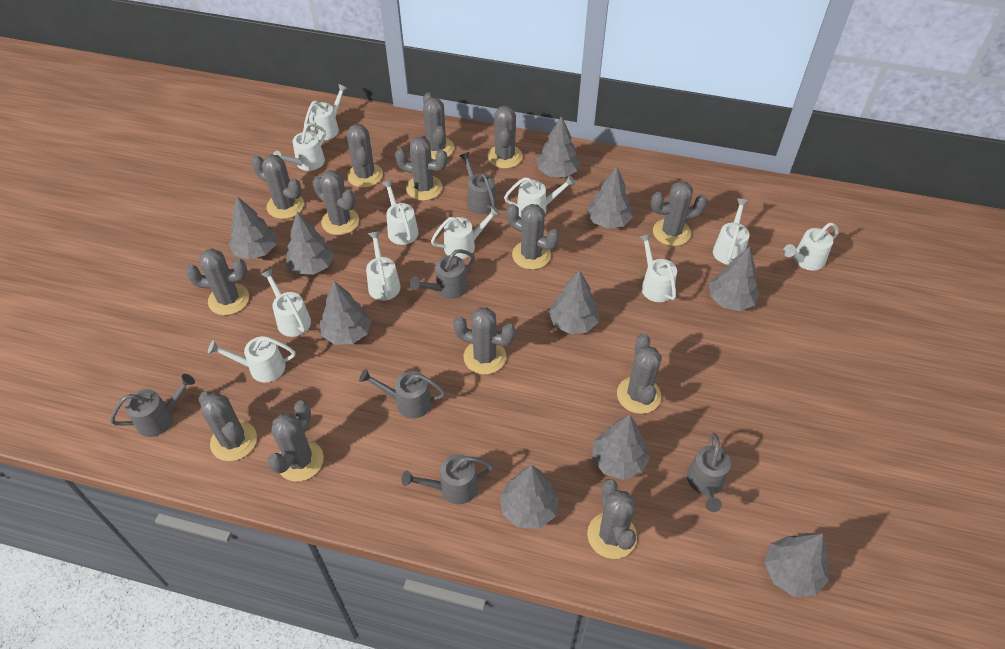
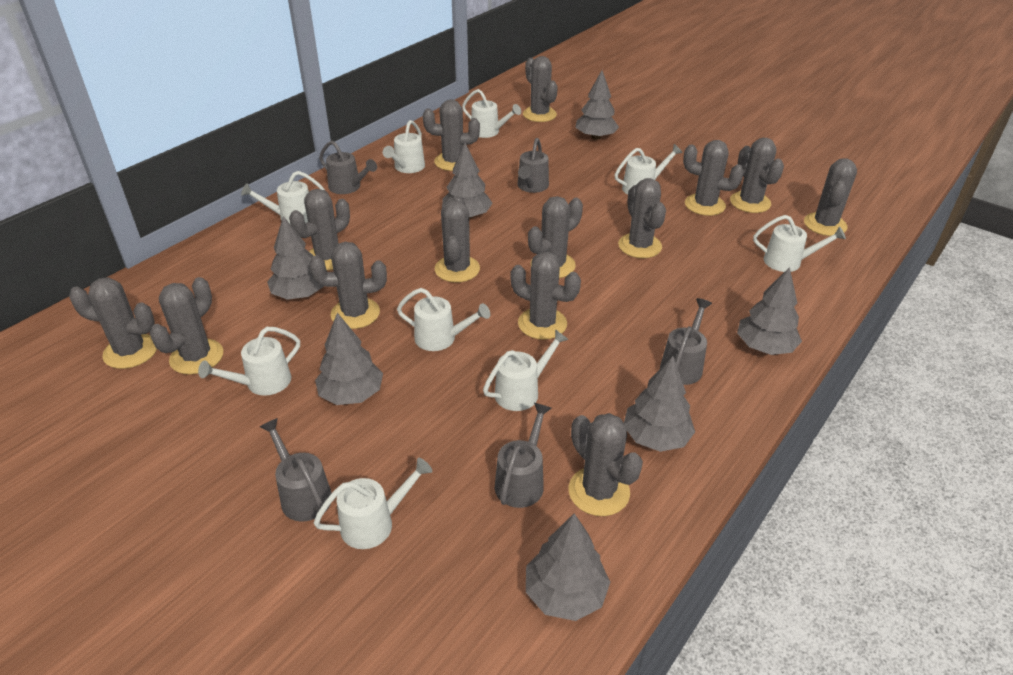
grey tree: 10 -> 7
grey watering can: 6 -> 5
white watering can: 11 -> 9

